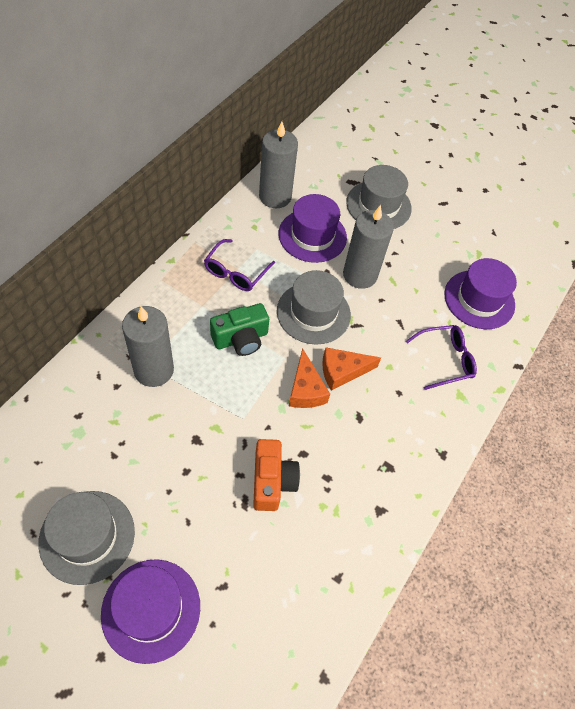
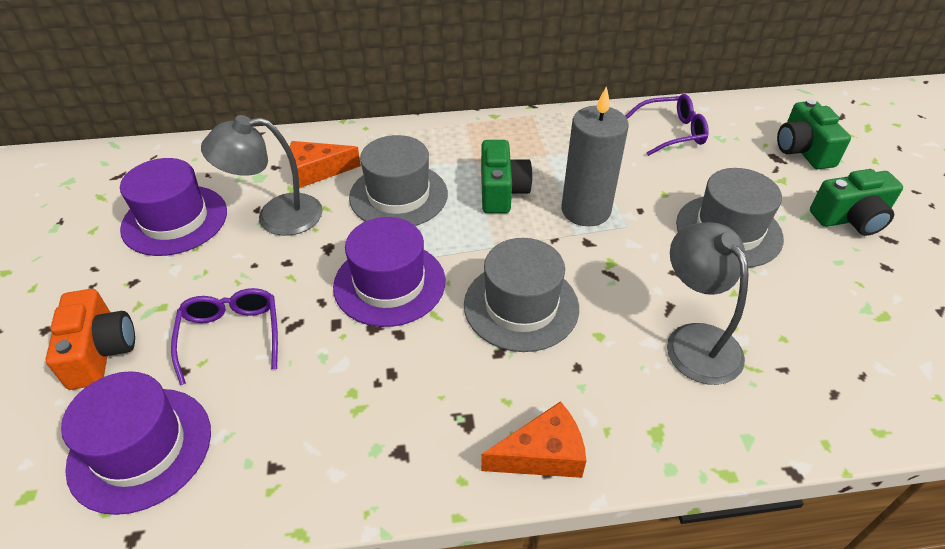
green camera: 1 -> 3
grey candle: 3 -> 1
grey lamp: 0 -> 2

